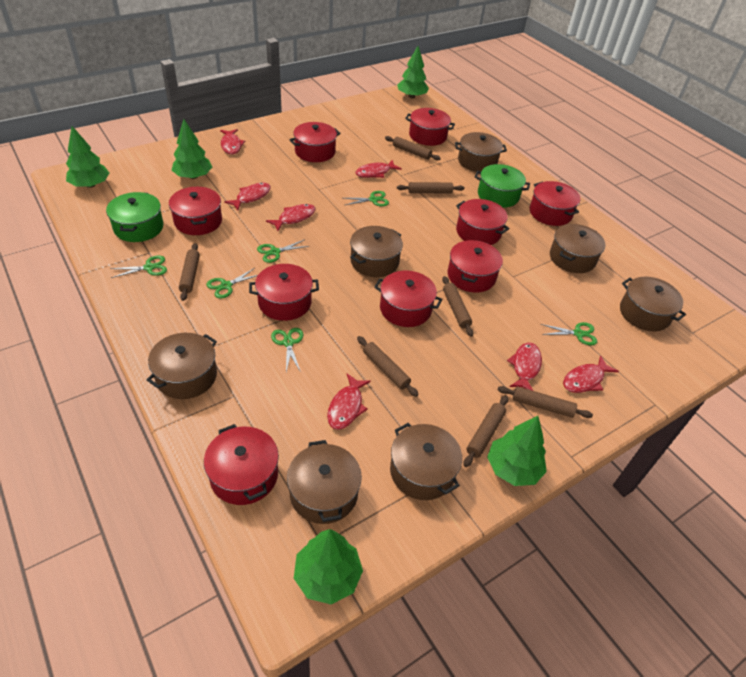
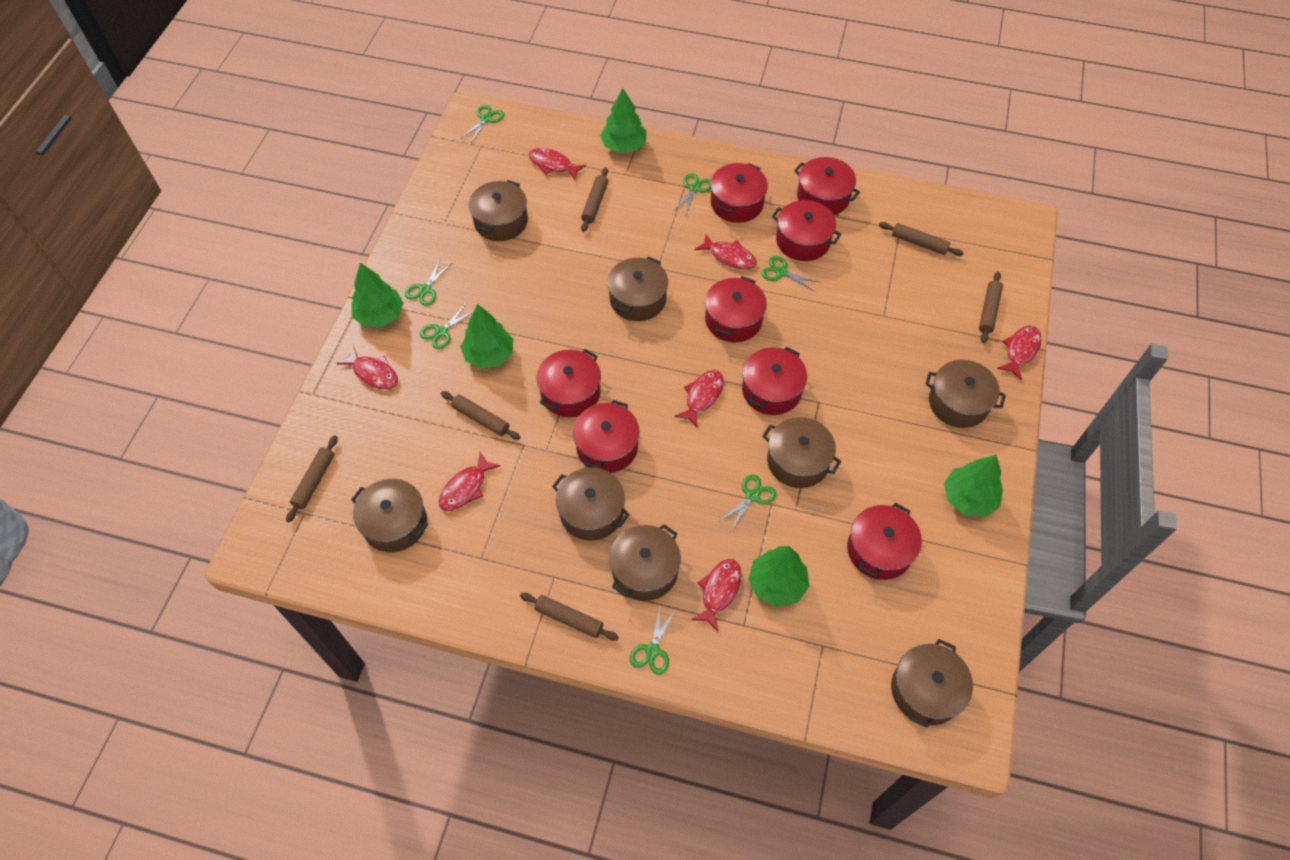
brown pot: 7 -> 8
brown rolling pin: 7 -> 6
green pot: 2 -> 0
green scissors: 6 -> 7
red pot: 9 -> 8

